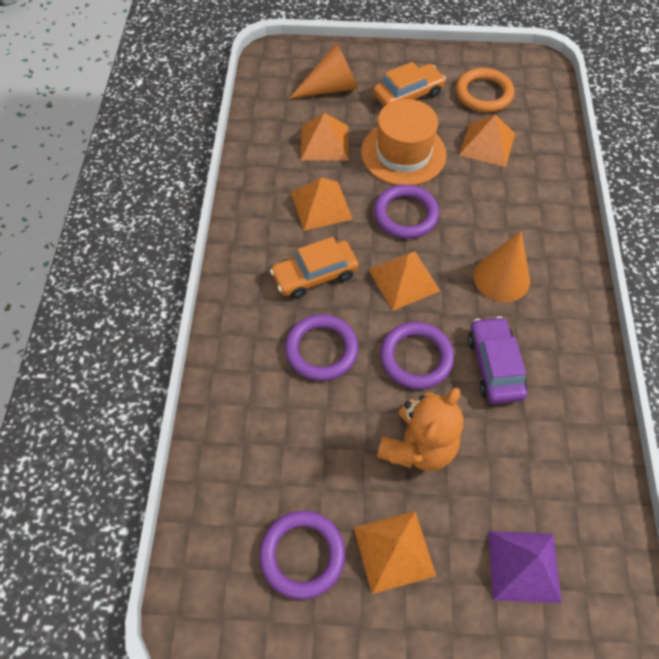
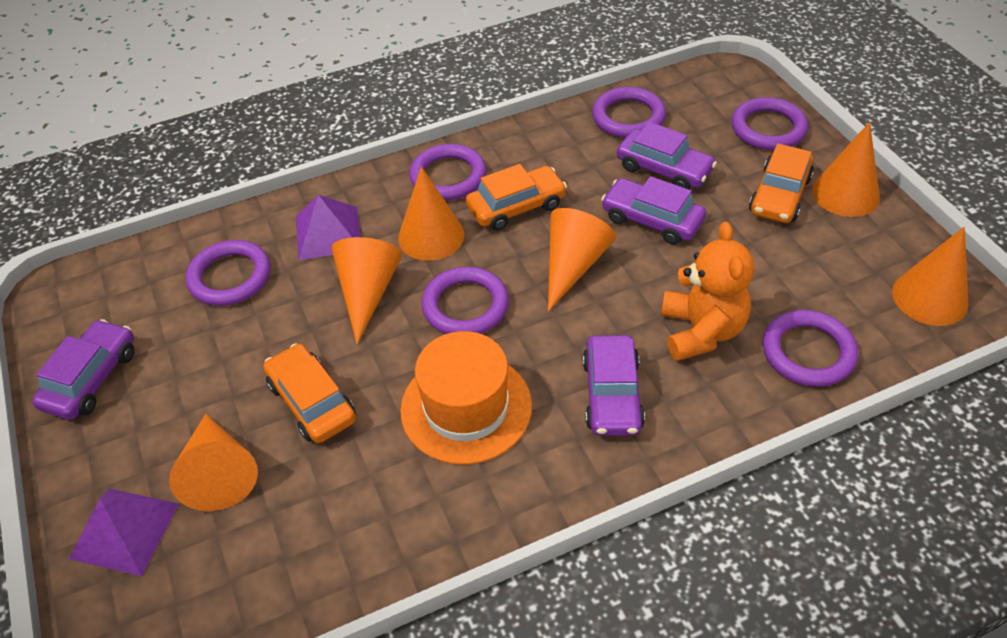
orange car: 2 -> 3
orange cone: 2 -> 6
orange pyramid: 5 -> 0
orange ring: 1 -> 0
purple car: 1 -> 4
purple pyramid: 1 -> 2
purple ring: 4 -> 6

